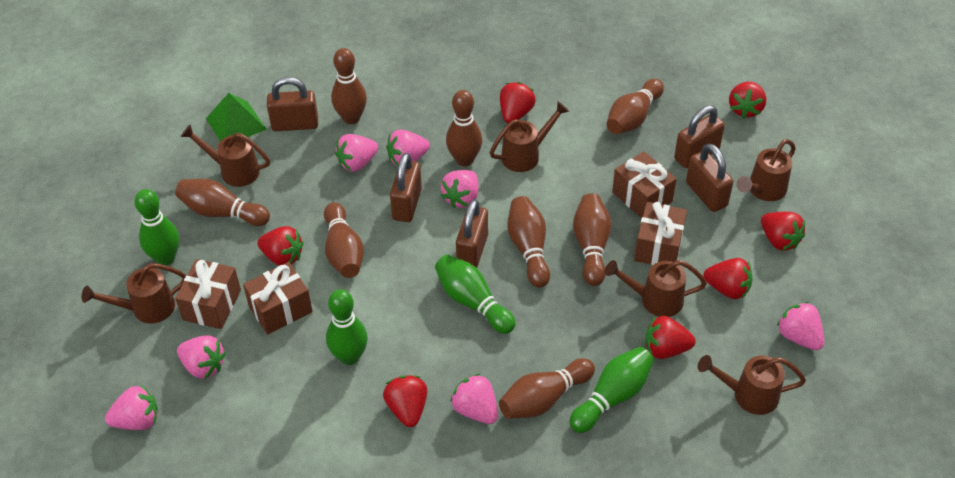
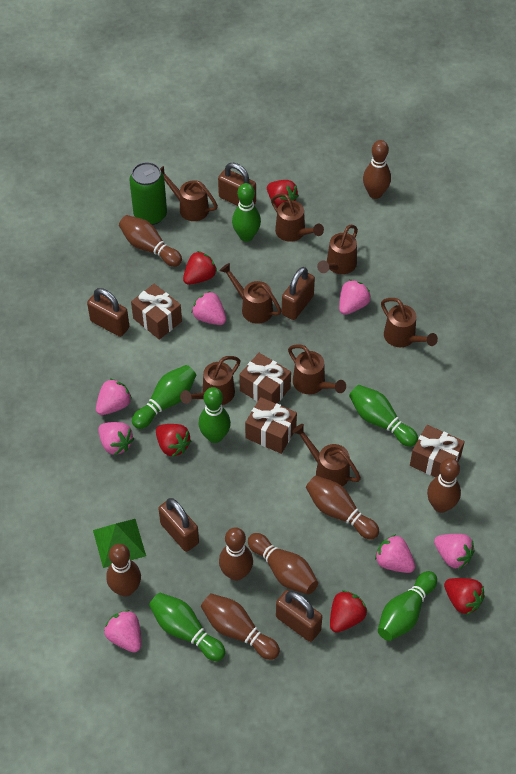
brown watering can: 6 -> 8
green bowling pin: 4 -> 6
green can: 0 -> 1
red strawberry: 7 -> 5

